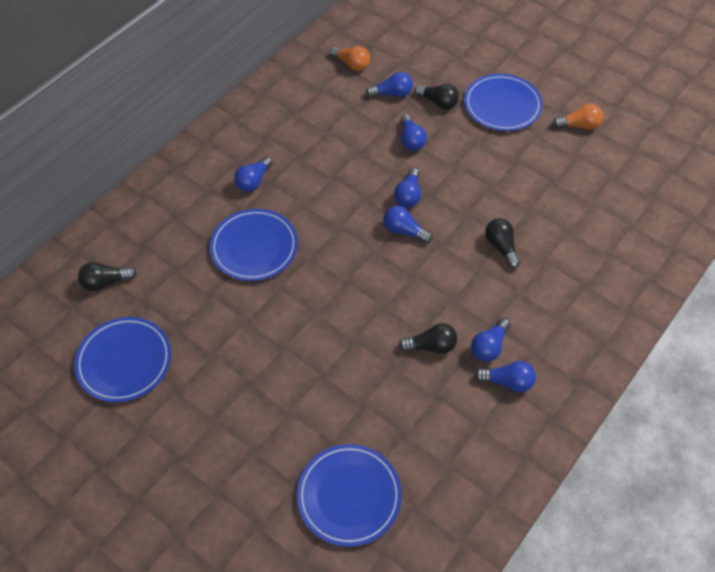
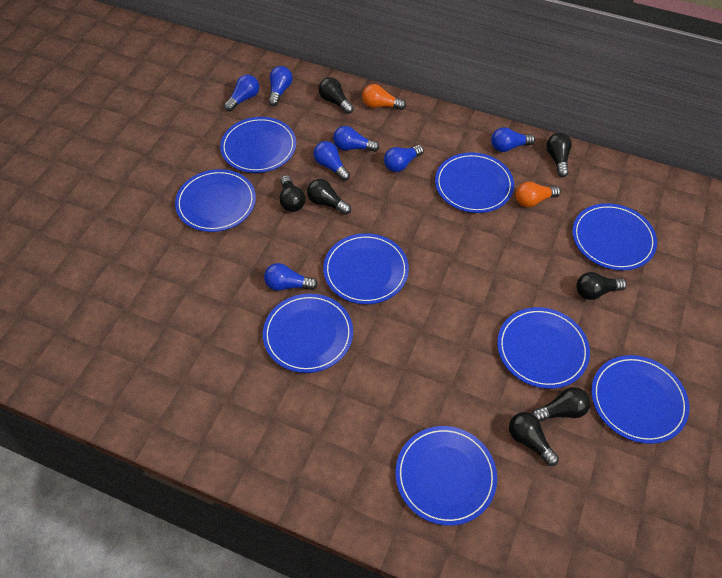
black light bulb: 4 -> 7
blue plate: 4 -> 9

